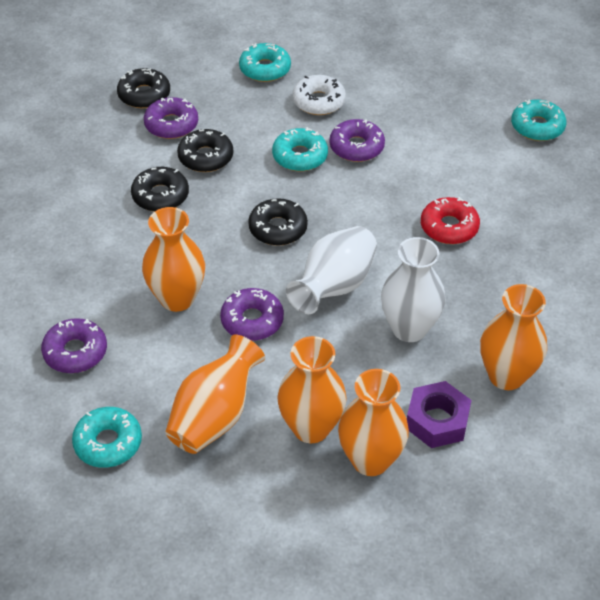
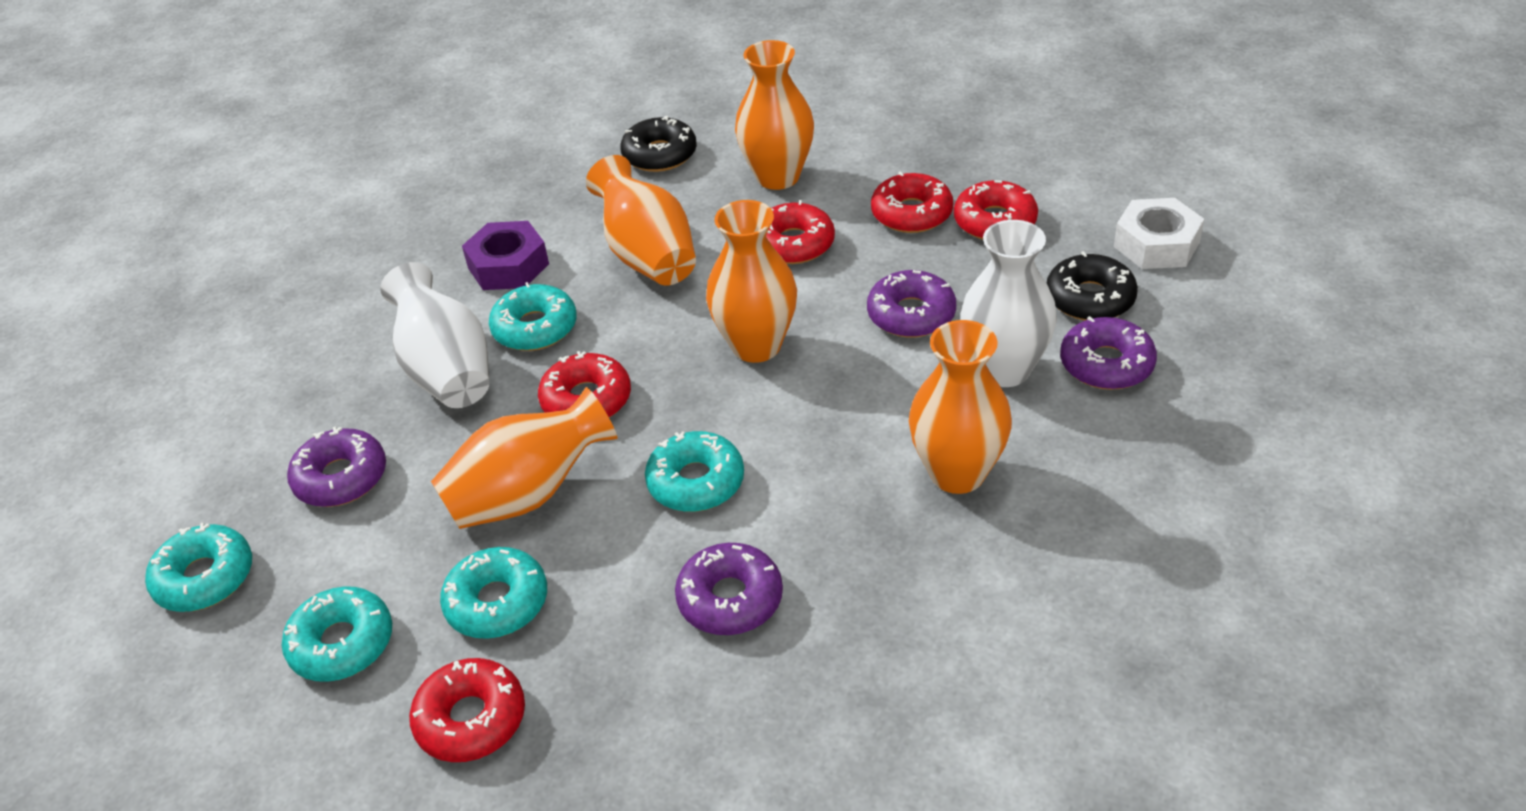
black donut: 4 -> 2
red donut: 1 -> 5
turquoise donut: 4 -> 5
white donut: 1 -> 0
white nut: 0 -> 1

